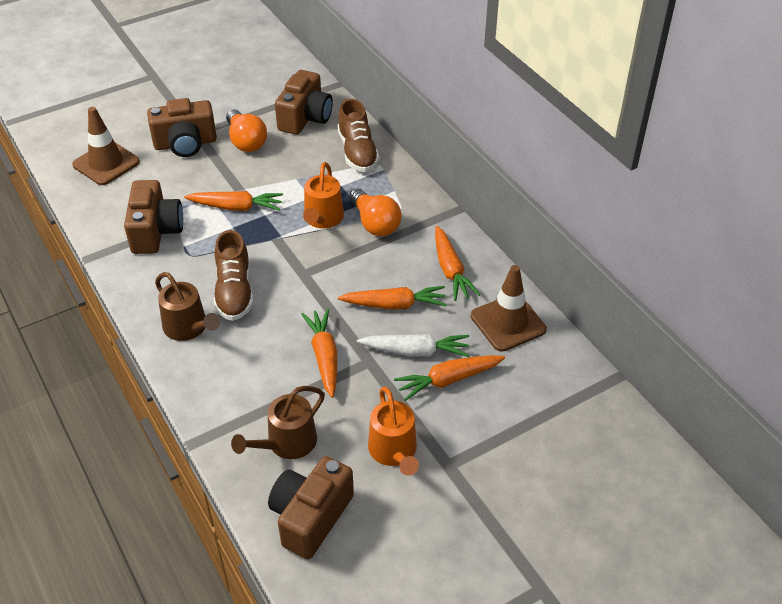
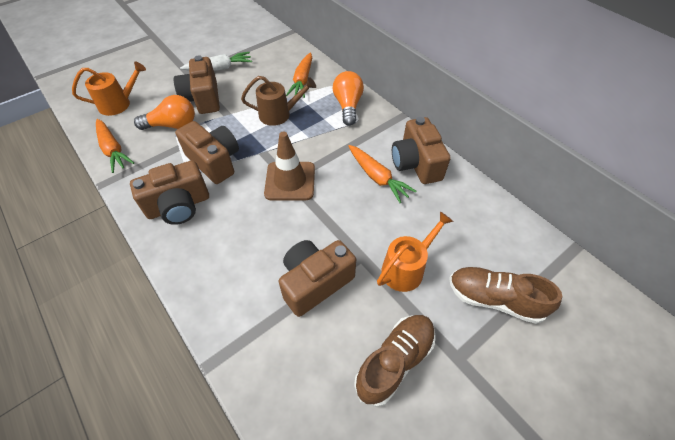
brown camera: 4 -> 5
brown traffic cone: 2 -> 1
brown watering can: 2 -> 1
orange carrot: 5 -> 3

